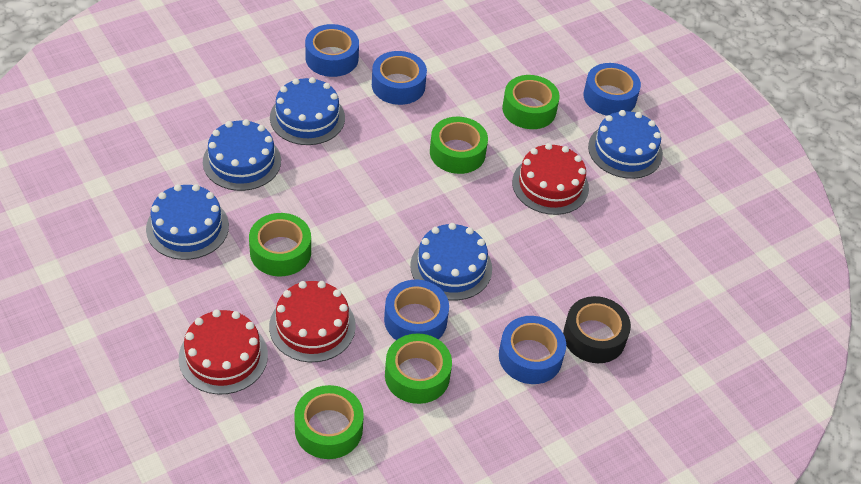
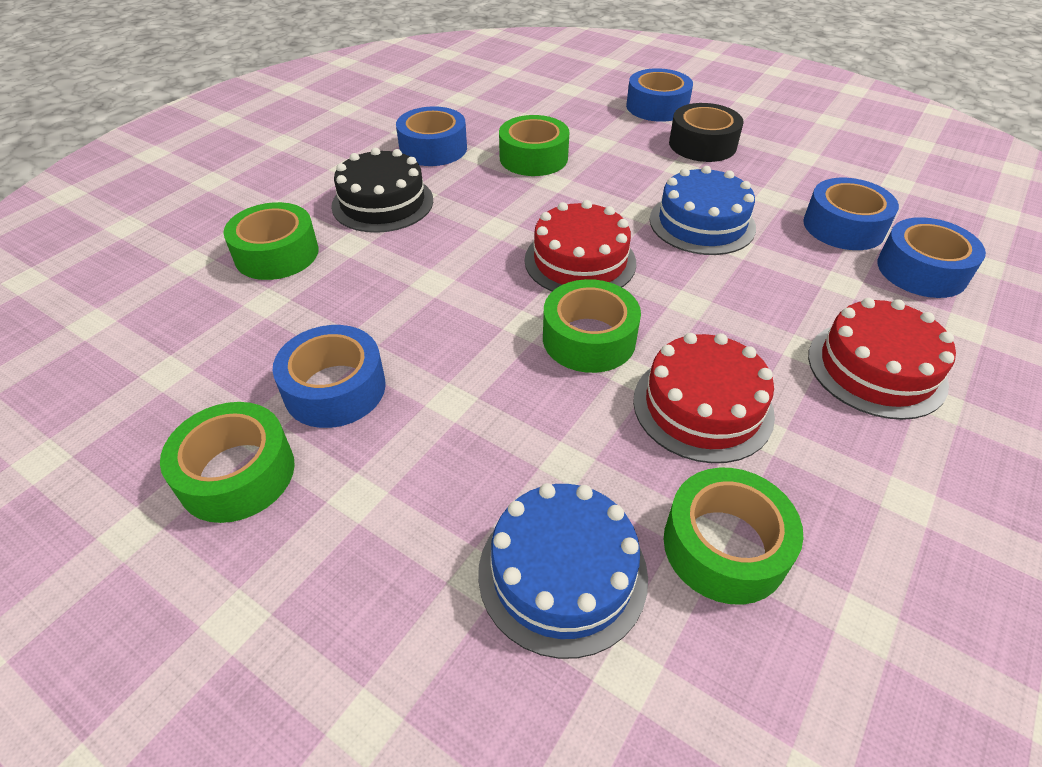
black cake: 0 -> 1
blue cake: 5 -> 2

